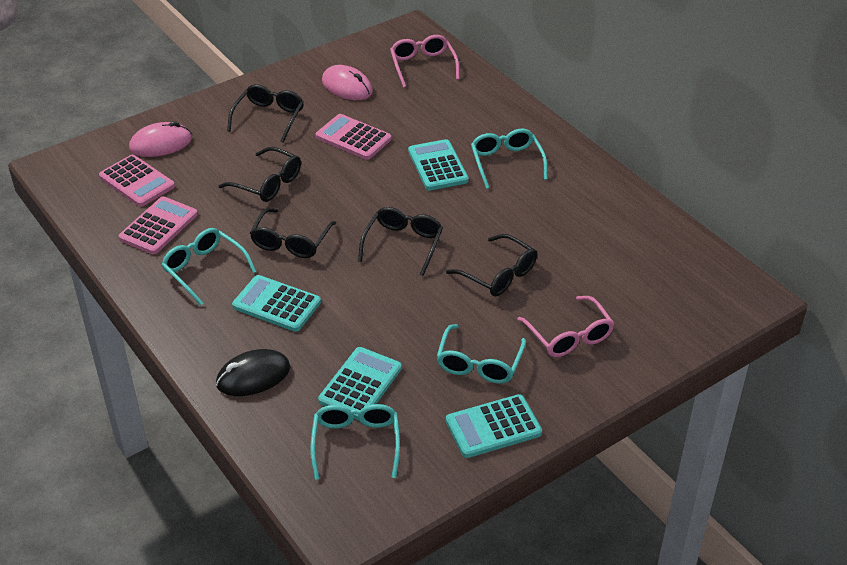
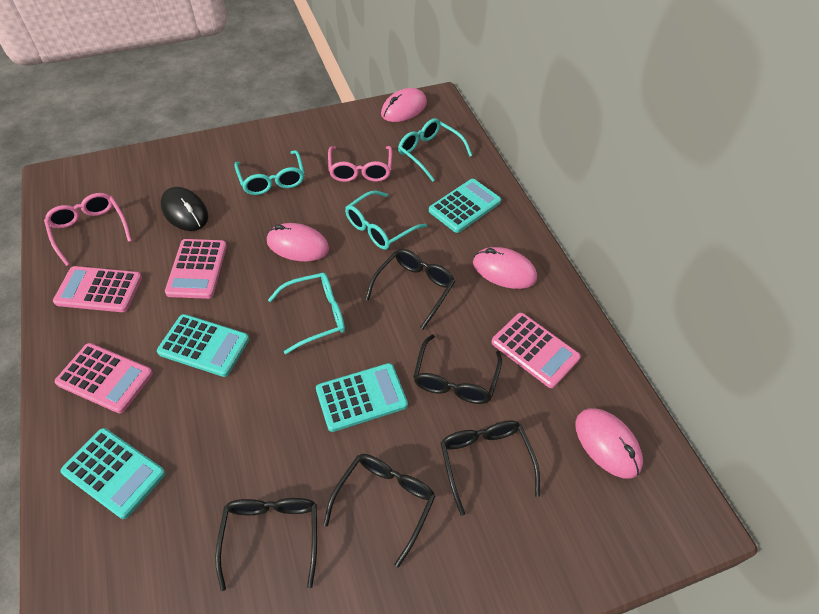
pink calculator: 3 -> 4
pink mouse: 2 -> 4

